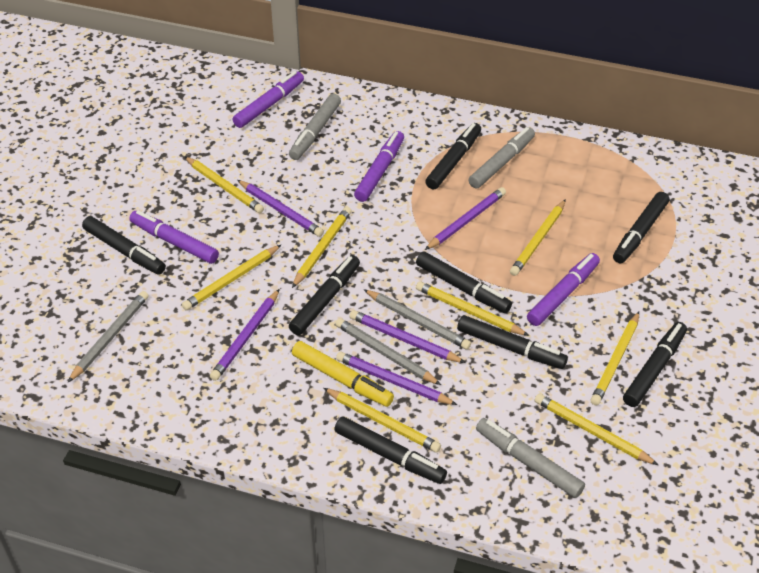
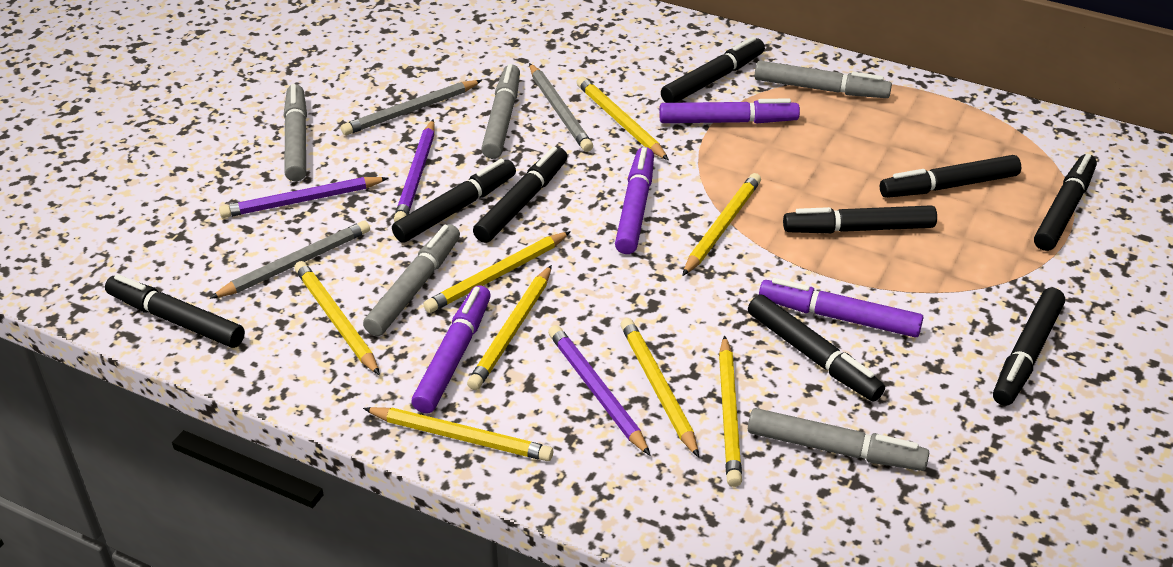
black marker: 8 -> 9
grey marker: 3 -> 5
purple pencil: 5 -> 3
yellow marker: 1 -> 0

